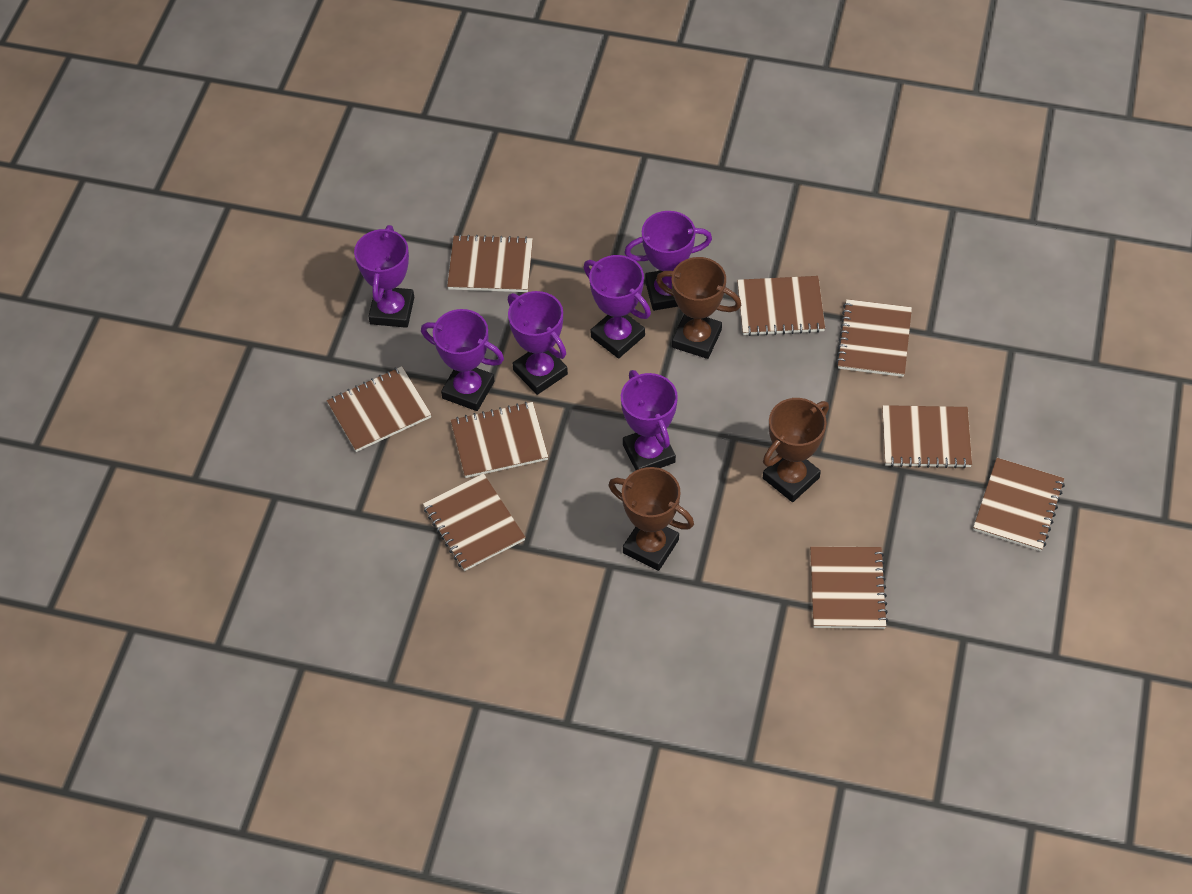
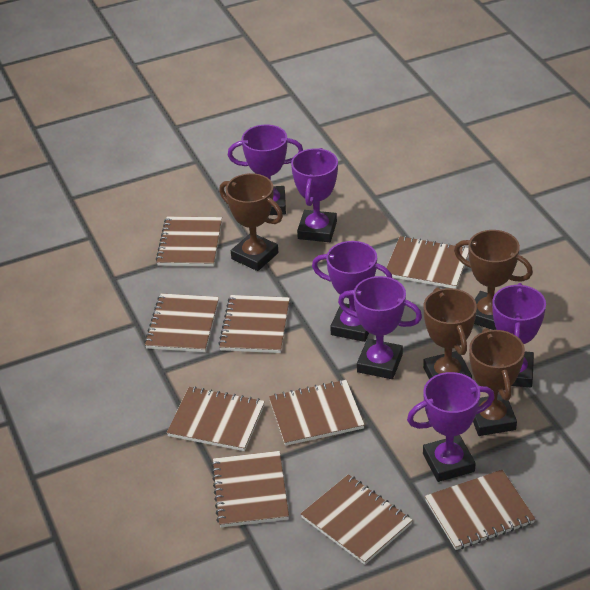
brown trophy: 3 -> 4

